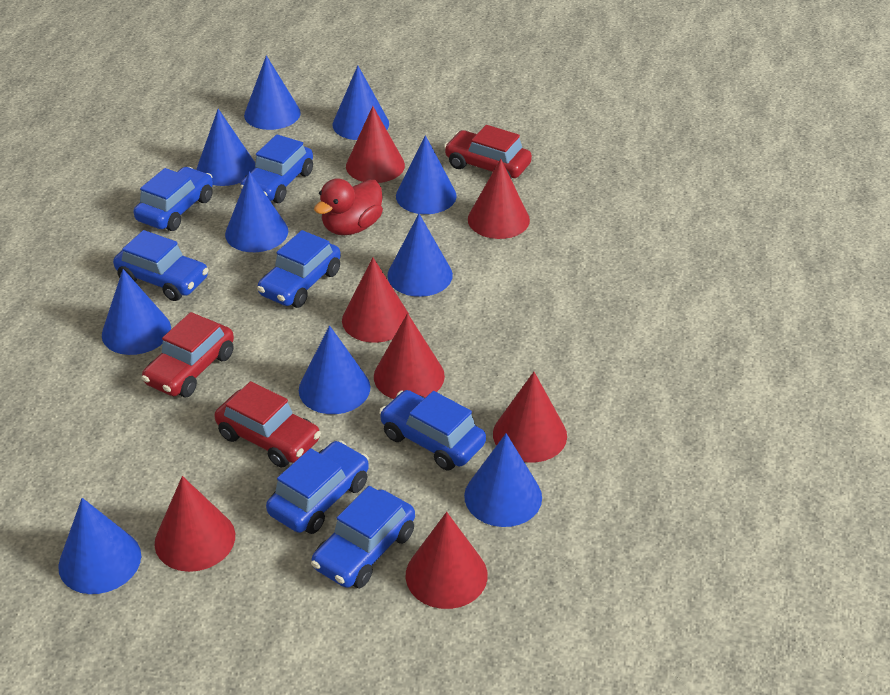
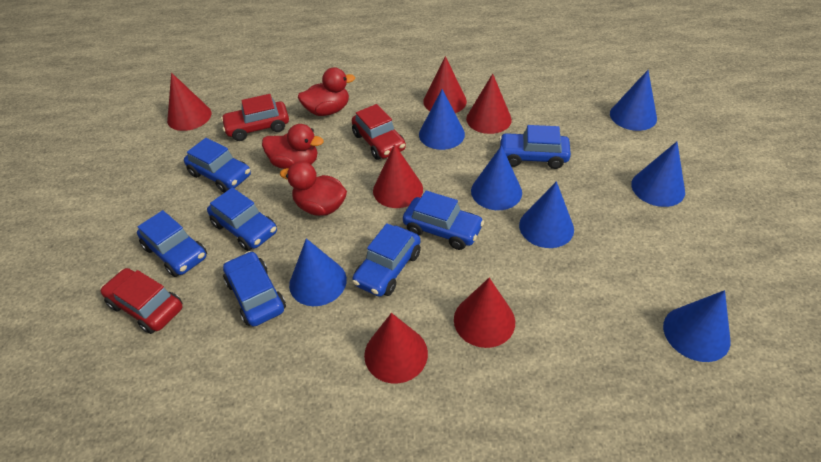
blue cone: 10 -> 7
red cone: 7 -> 6
red duck: 1 -> 3

